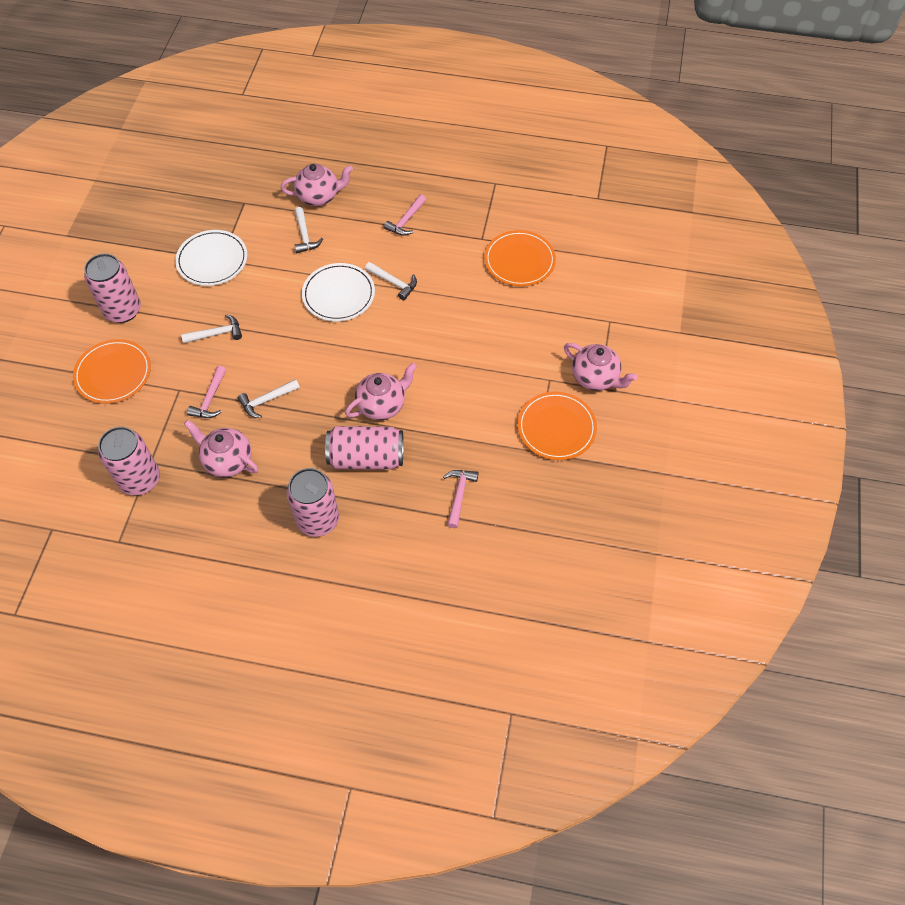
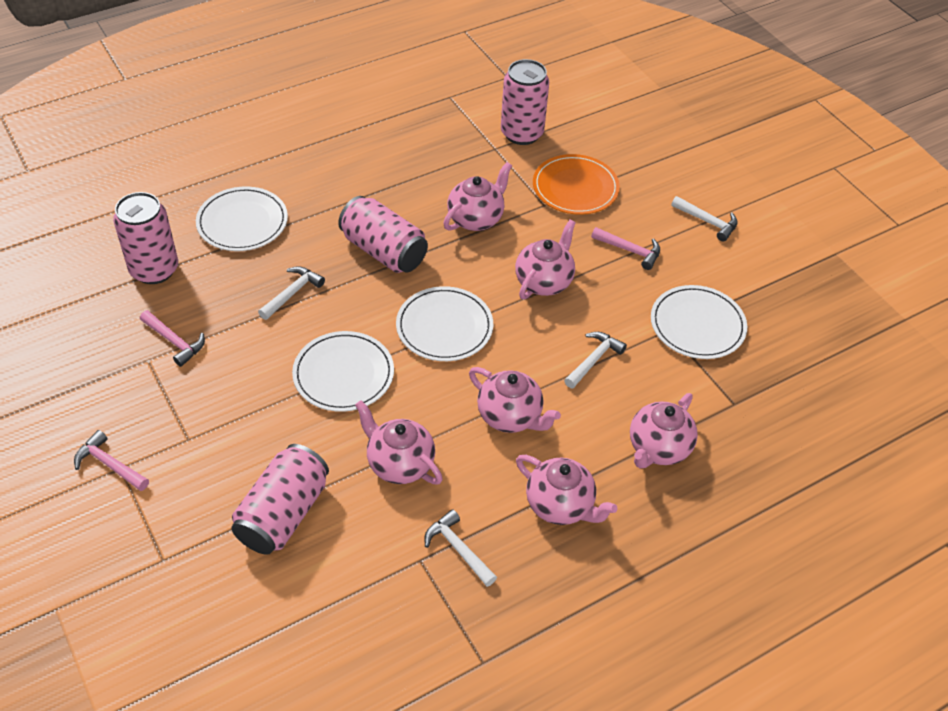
orange plate: 3 -> 1
pink teapot: 4 -> 6
white plate: 2 -> 4

